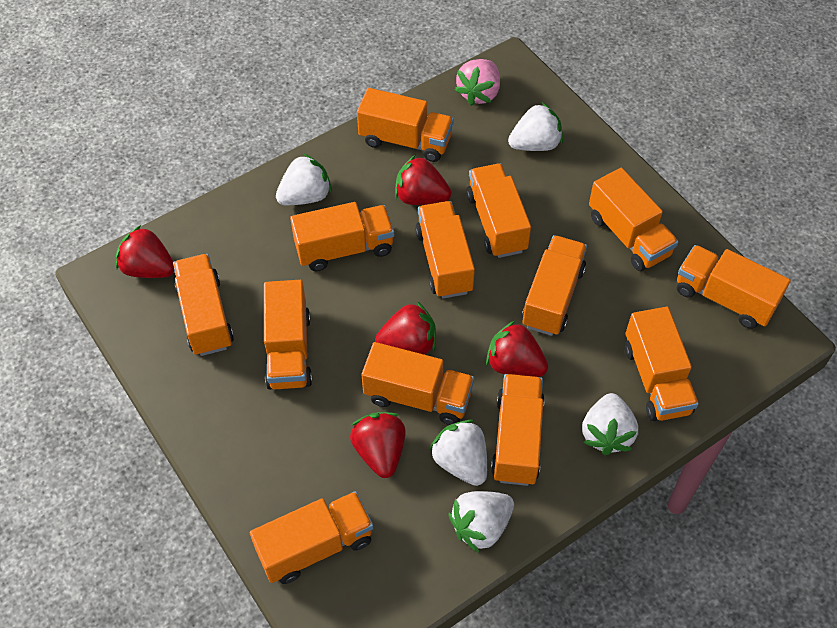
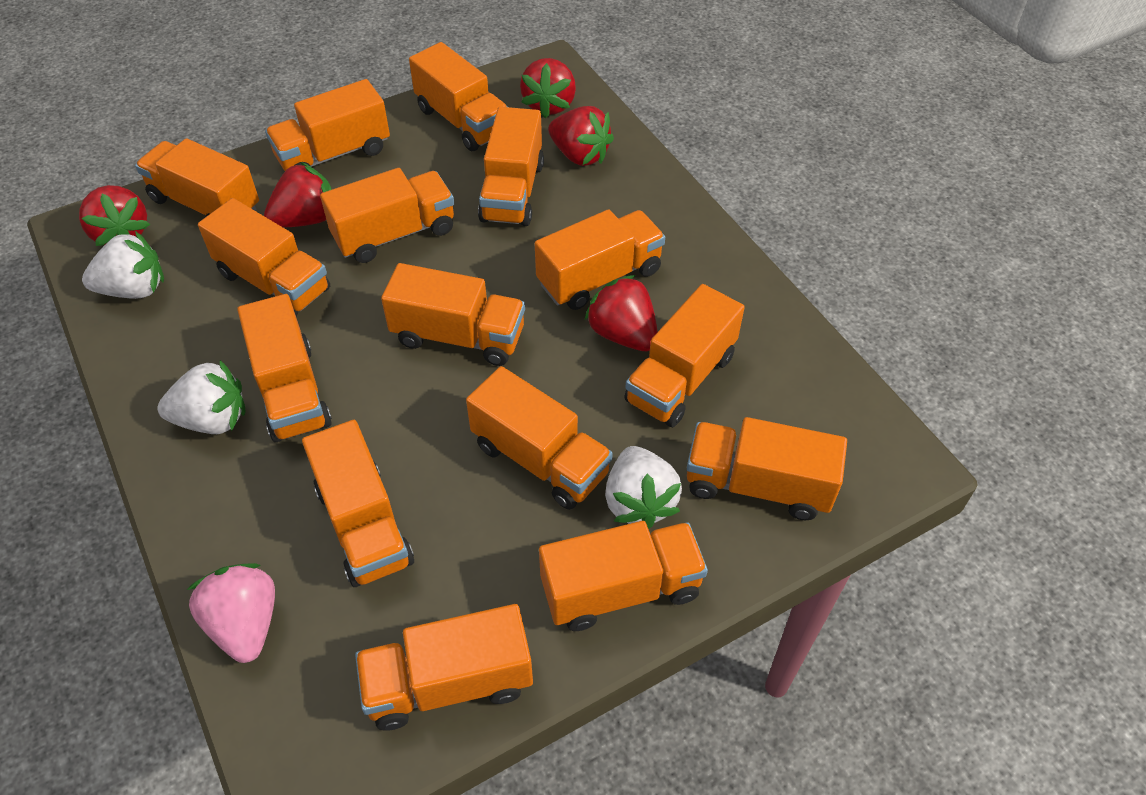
orange truck: 13 -> 15
white strawberry: 5 -> 3

